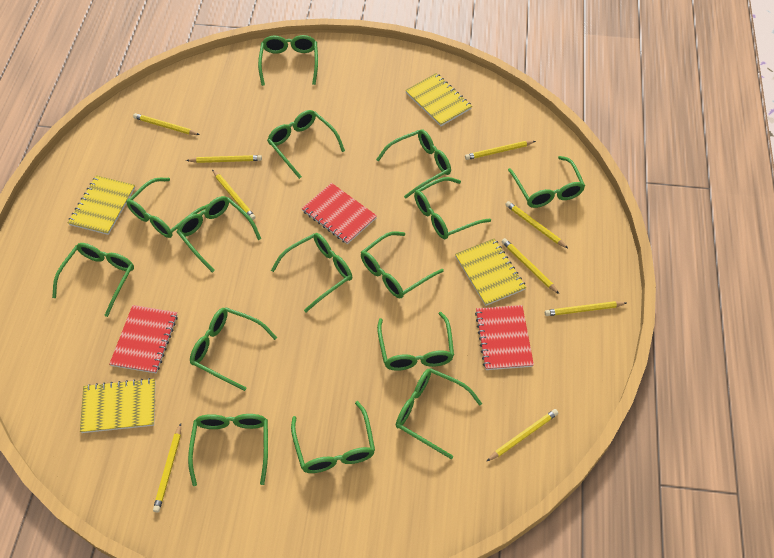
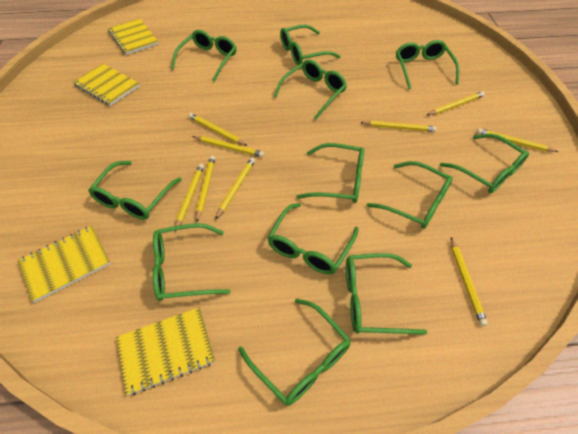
green glasses: 15 -> 12
red notebook: 3 -> 0

